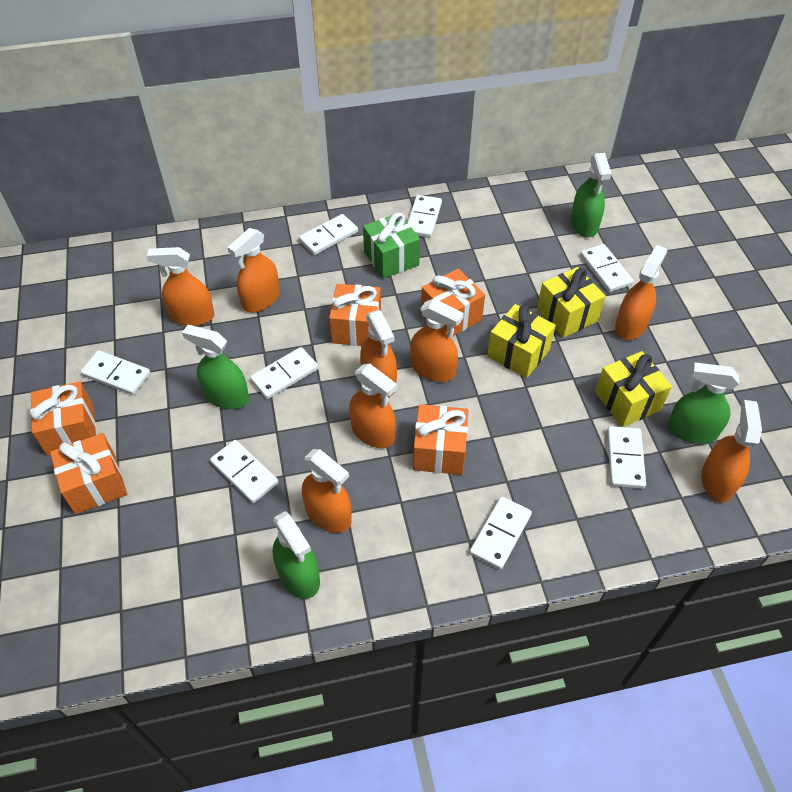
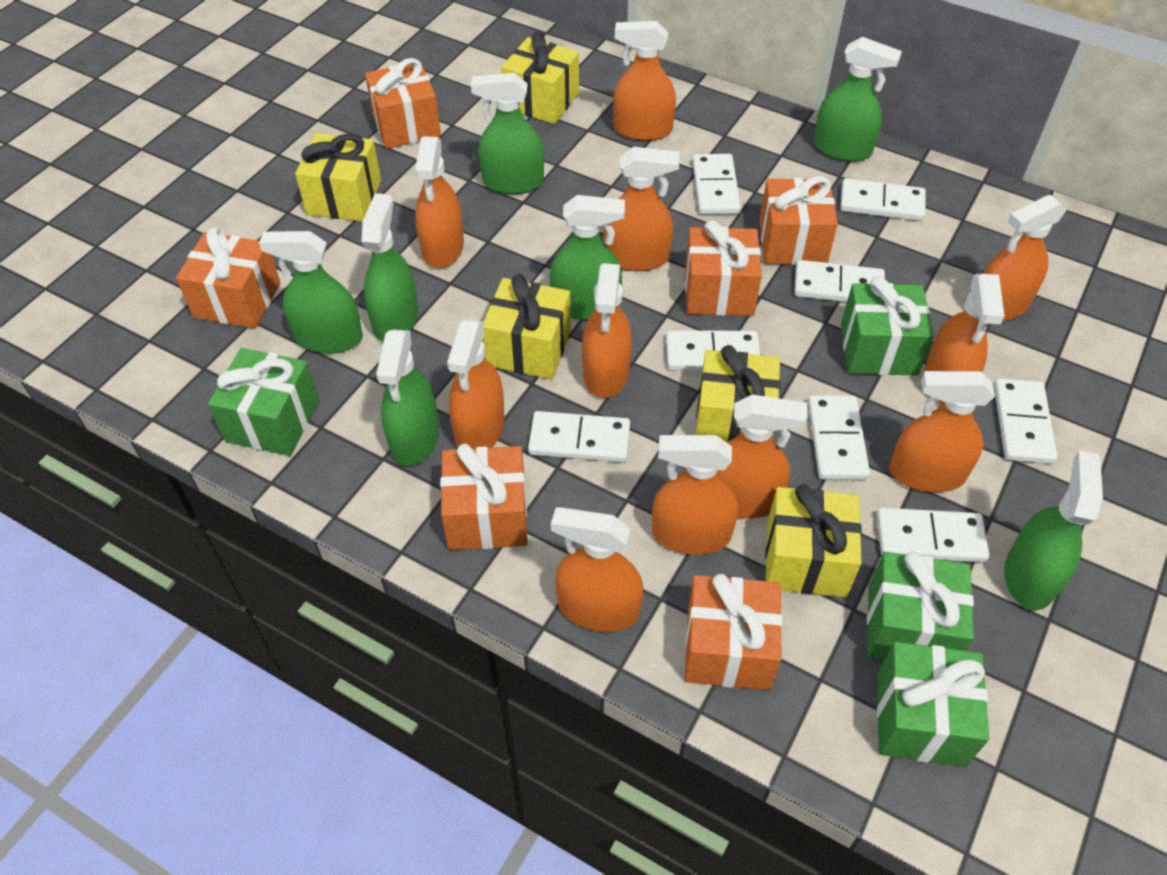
green gift: 1 -> 4
green spray bottle: 4 -> 7
orange gift: 5 -> 6
orange spray bottle: 8 -> 11
yellow gift: 3 -> 5

